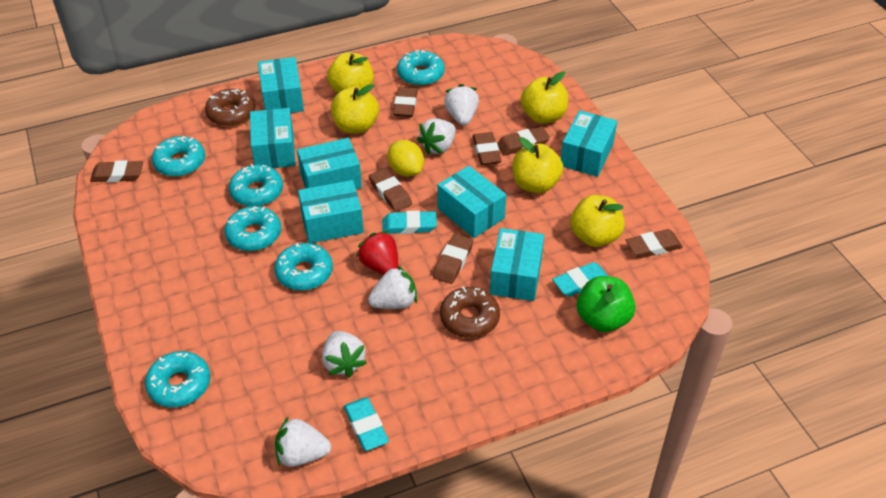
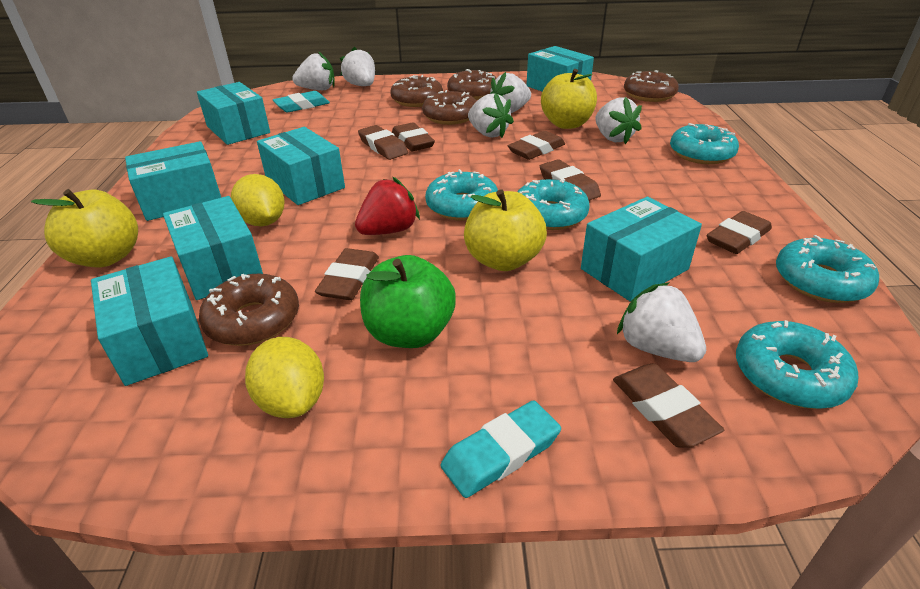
brown donut: 2 -> 5
turquoise donut: 6 -> 5
turquoise eraser: 3 -> 2
white strawberry: 5 -> 6
yellow apple: 5 -> 3
yellow lemon: 1 -> 2

